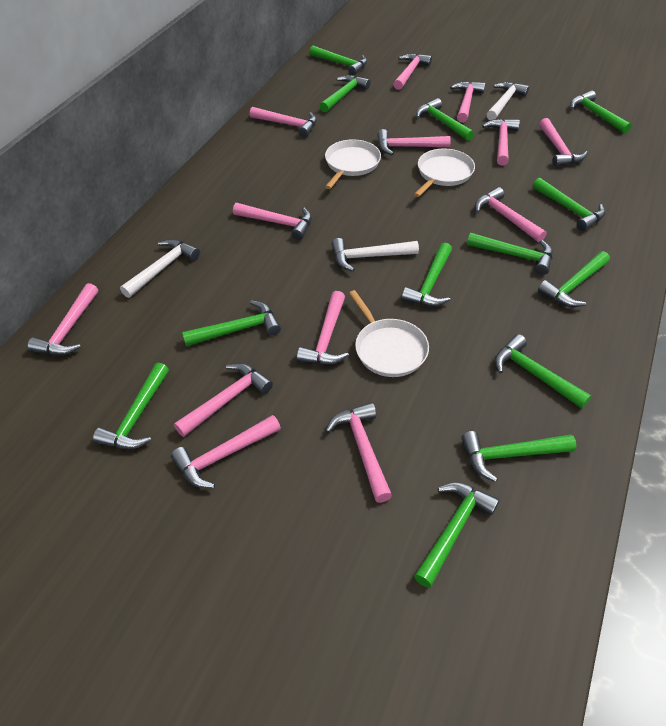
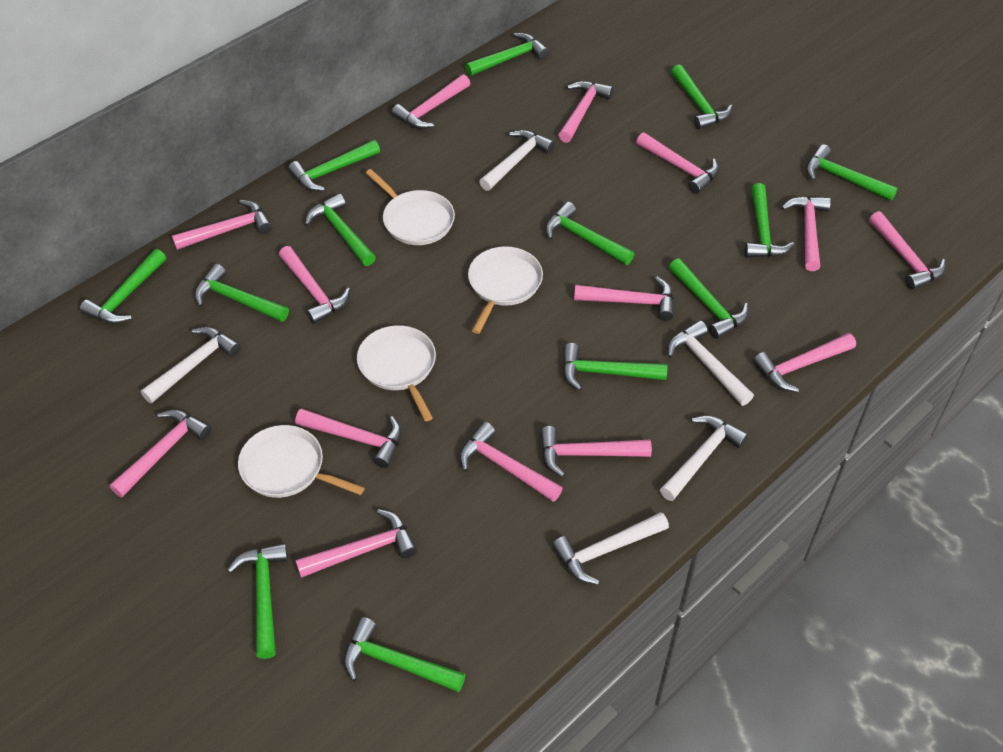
pink hammer: 13 -> 14
white hammer: 3 -> 5
white pan: 3 -> 4

